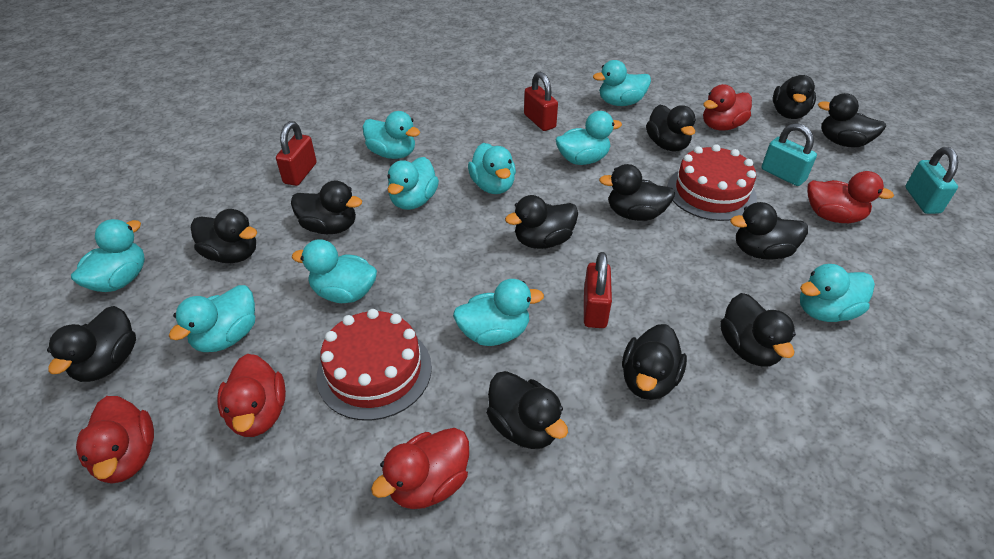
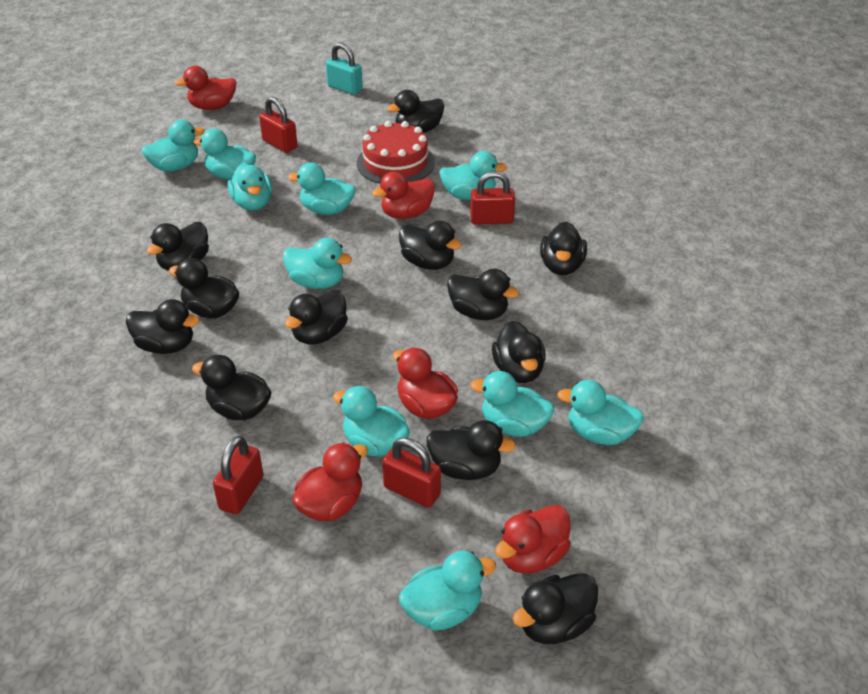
red cake: 2 -> 1
red padlock: 3 -> 4
turquoise padlock: 2 -> 1

